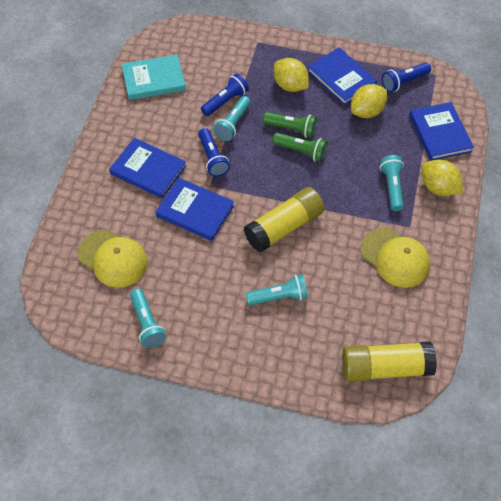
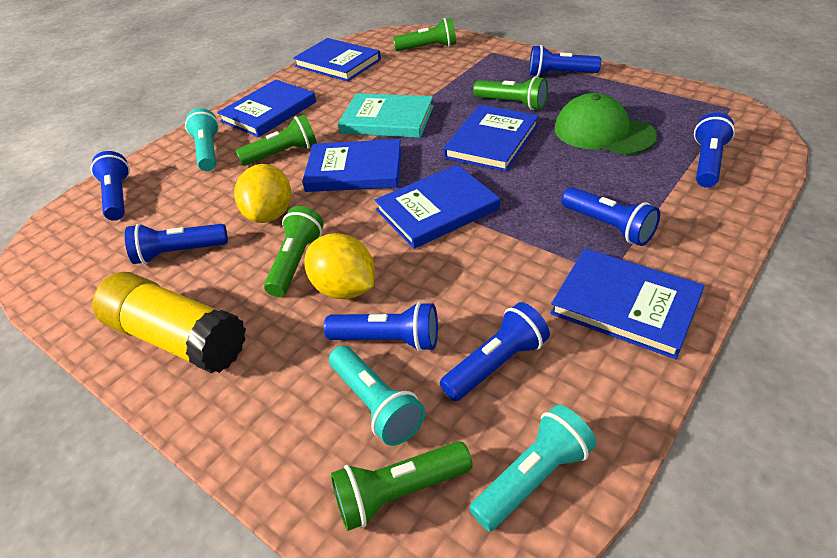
blue book: 4 -> 6
blue flashlight: 3 -> 7
green cap: 0 -> 1
green flashlight: 2 -> 5
turquoise flashlight: 4 -> 3
yellow cap: 2 -> 0
yellow glue stick: 2 -> 1
yellow lemon: 3 -> 2

